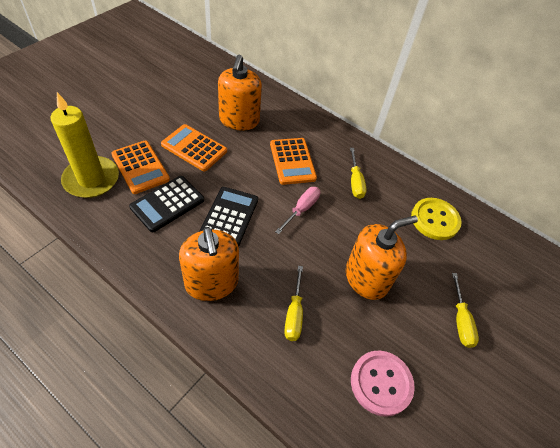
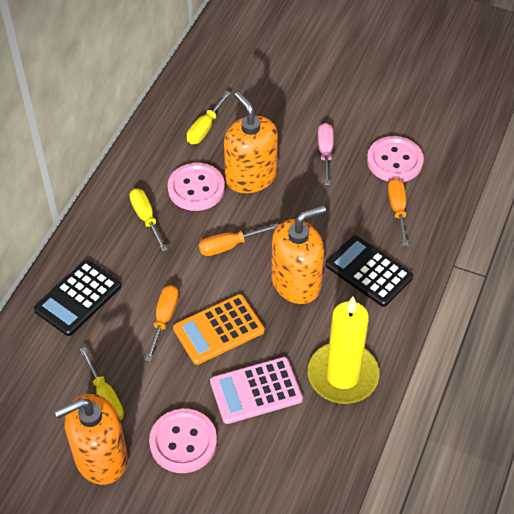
orange calculator: 3 -> 1
orange screwdriver: 0 -> 3
pink button: 1 -> 3
pink calculator: 0 -> 1
yellow button: 1 -> 0

